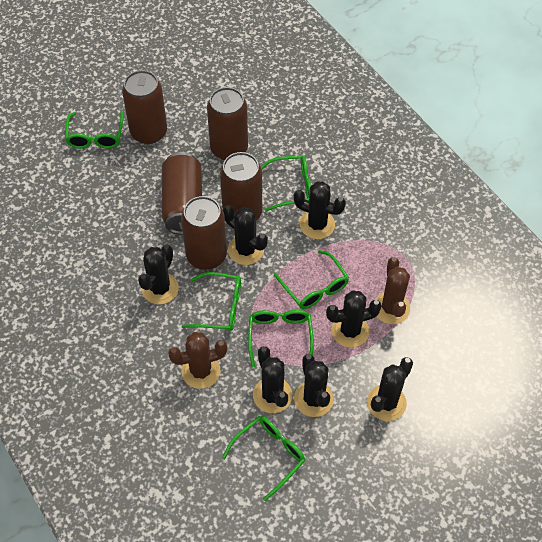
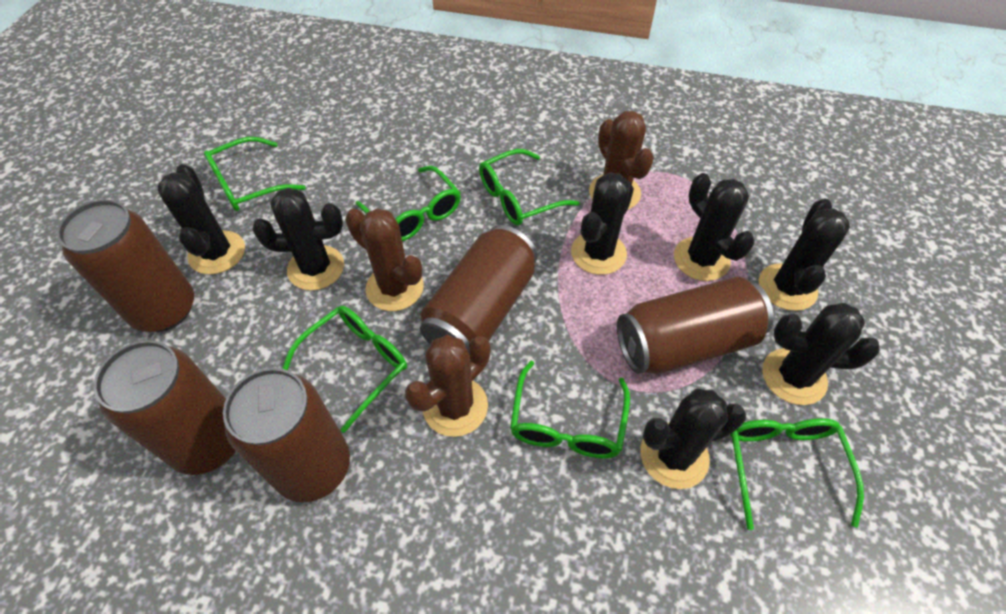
brown cactus: 2 -> 3

